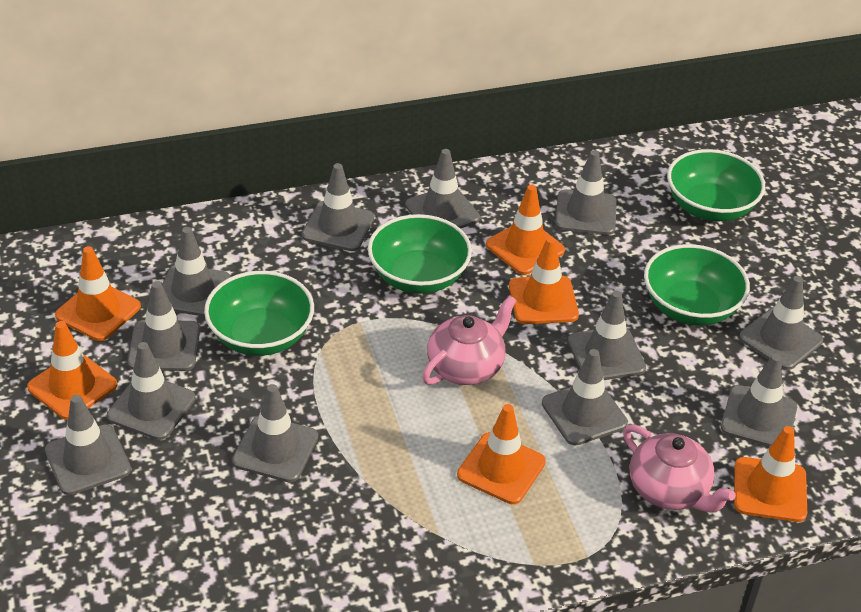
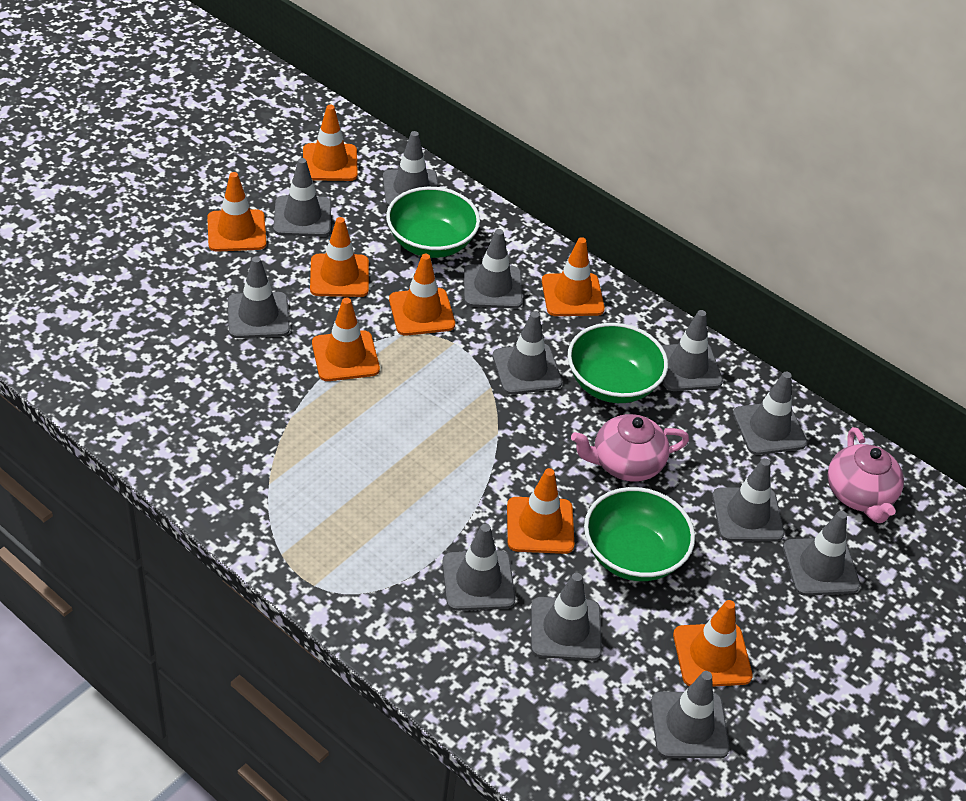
green bowl: 4 -> 3
orange traffic cone: 6 -> 8

